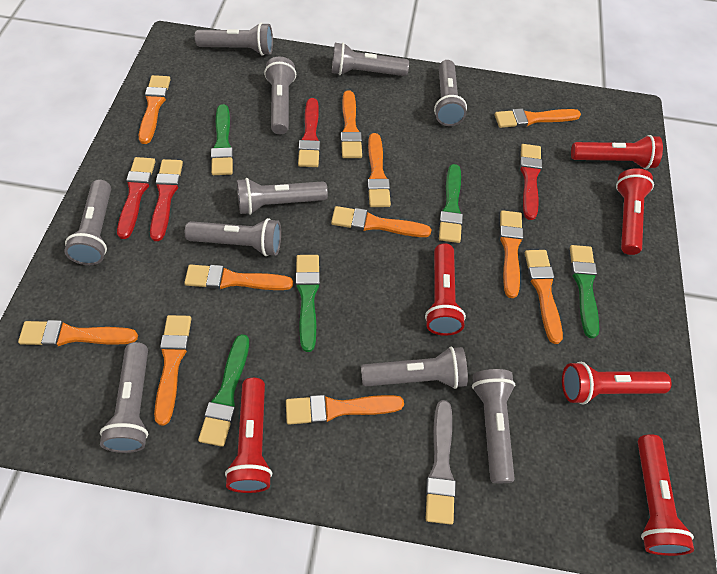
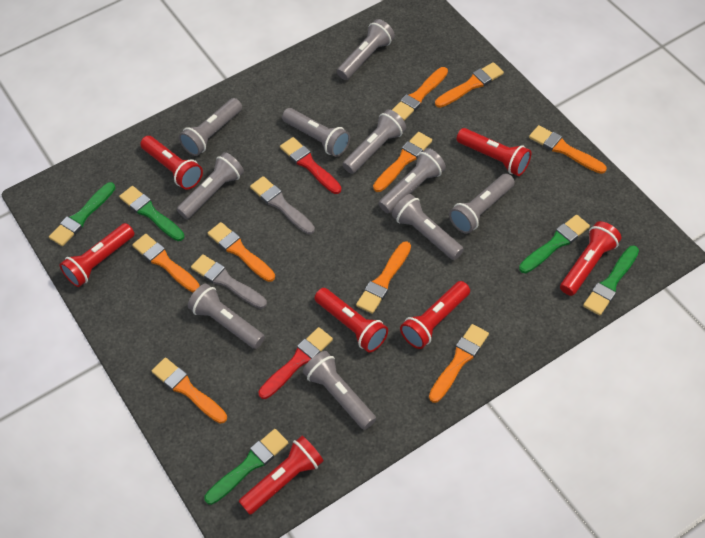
grey brush: 1 -> 2
orange brush: 11 -> 9
red brush: 4 -> 2
red flashlight: 6 -> 7

